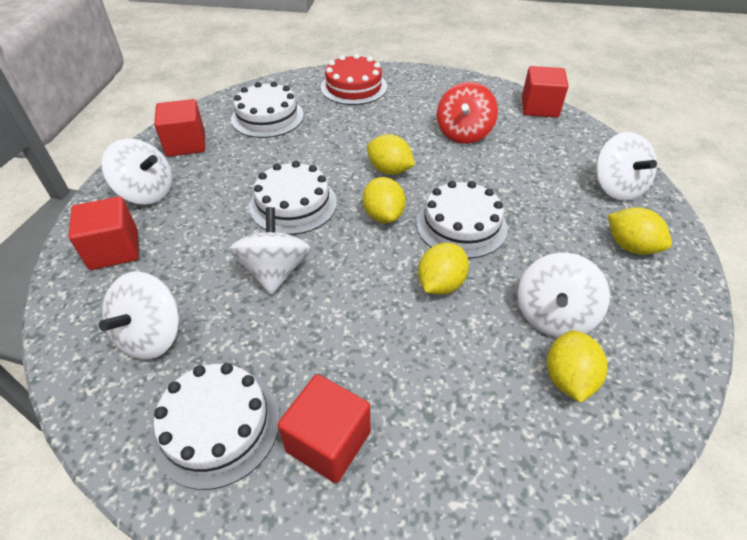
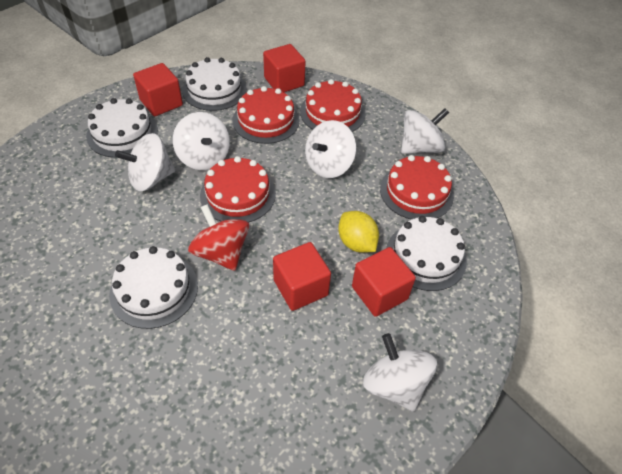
red cake: 1 -> 4
yellow lemon: 5 -> 1

